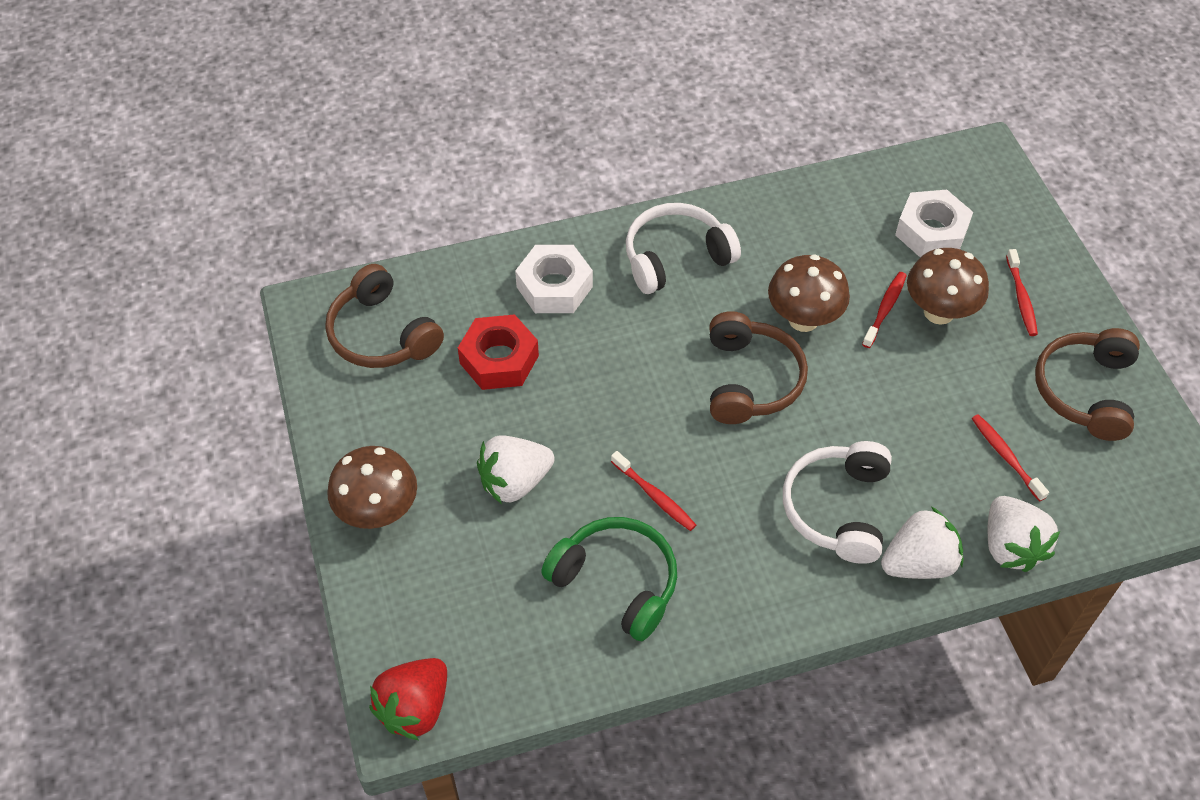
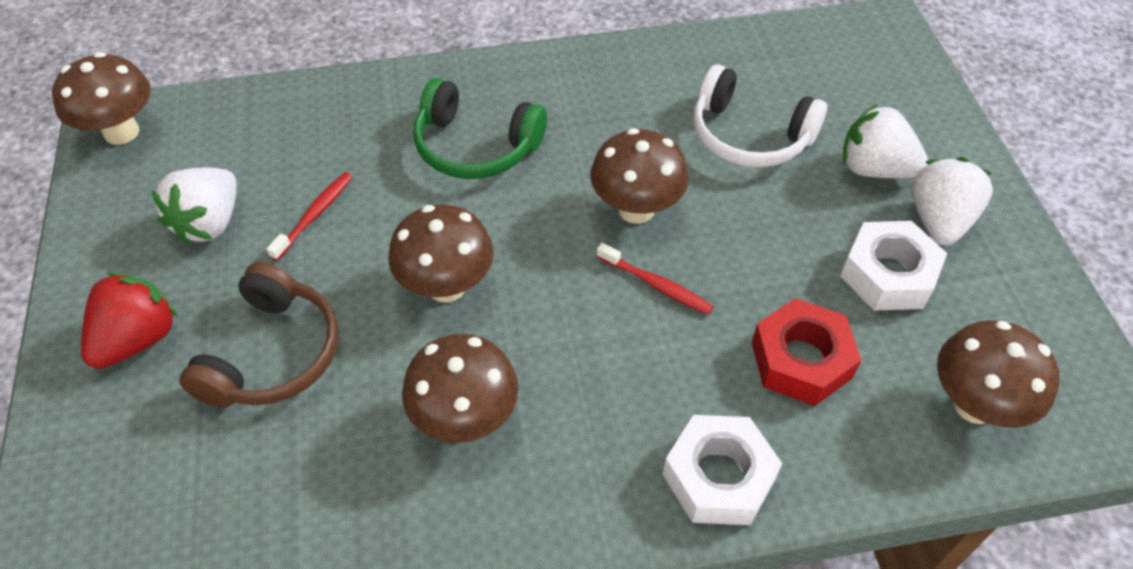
brown headphones: 3 -> 1
brown mushroom: 3 -> 5
red toothbrush: 4 -> 2
white headphones: 2 -> 1

